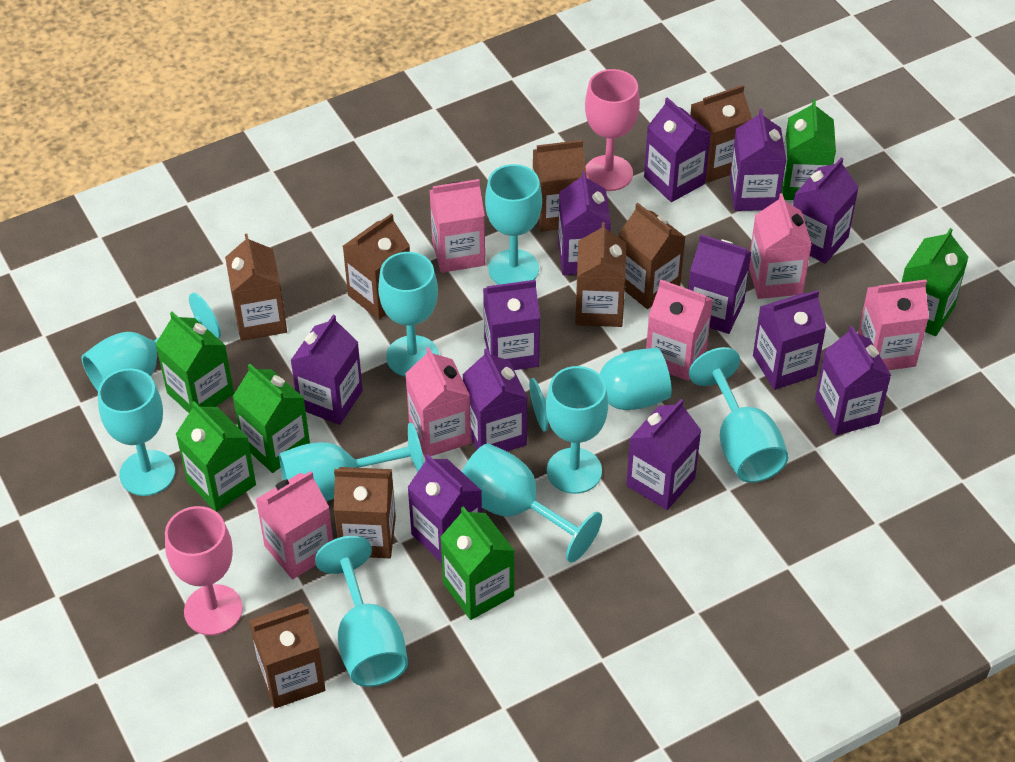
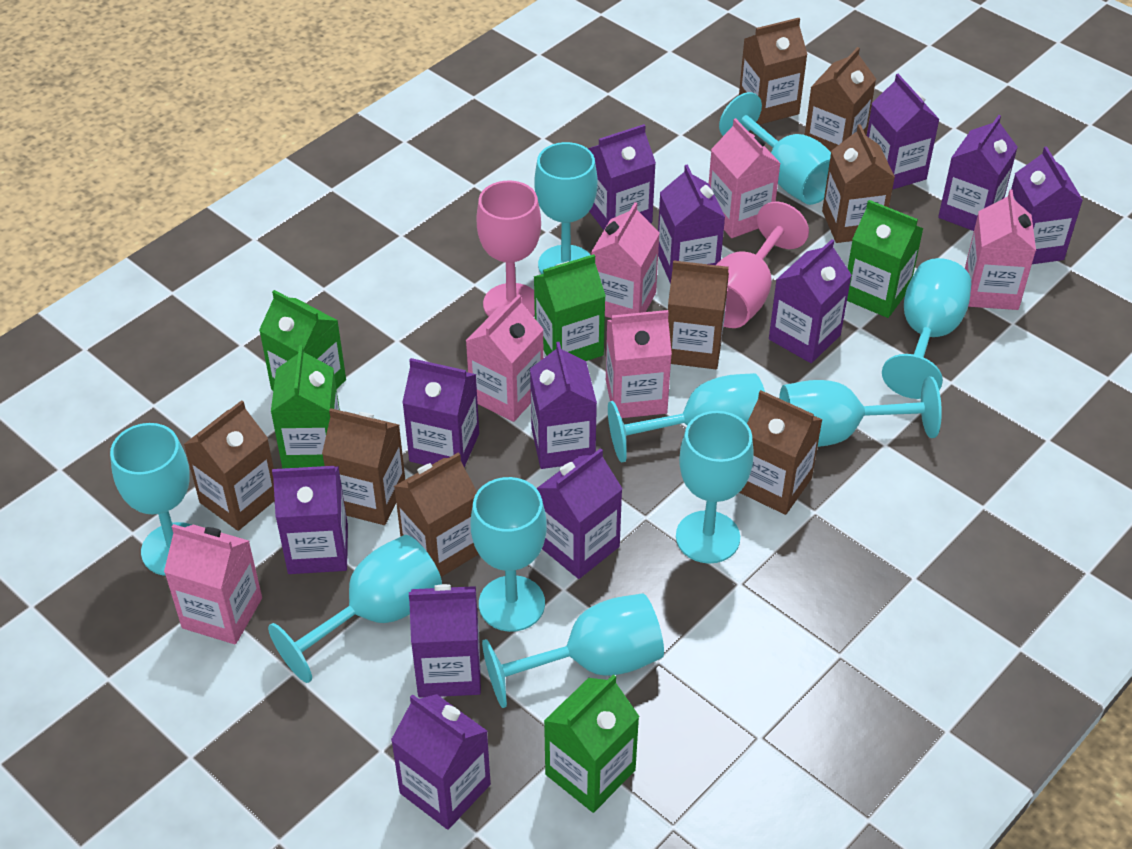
green carton: 6 -> 5

